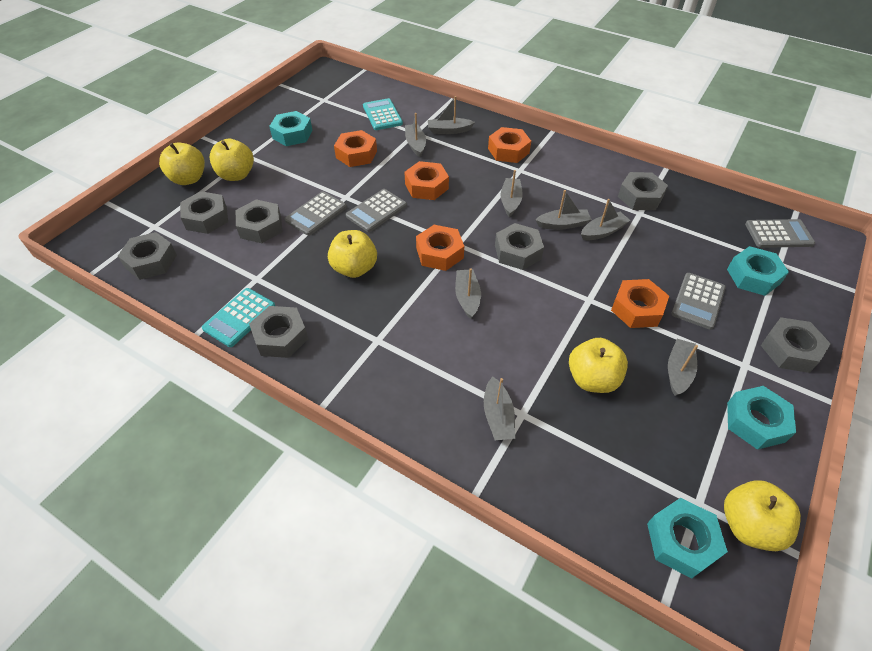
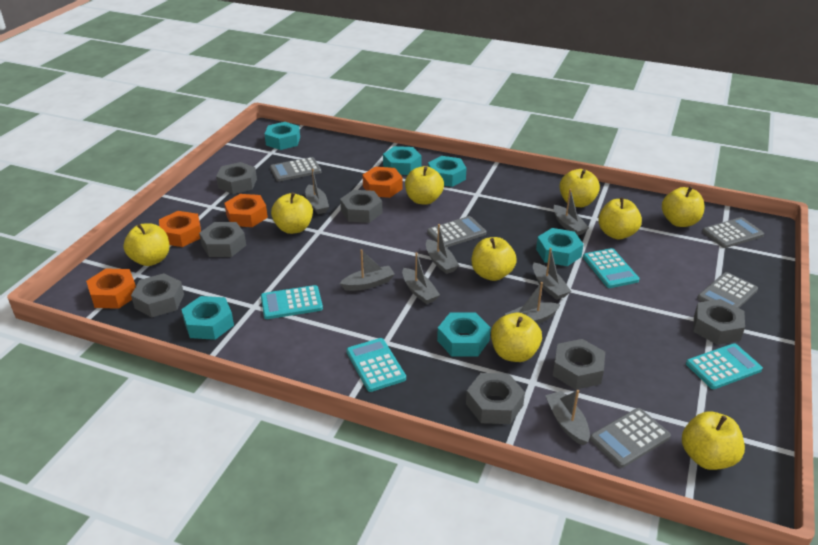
grey calculator: 4 -> 5
orange nut: 5 -> 4
turquoise calculator: 2 -> 4
turquoise nut: 4 -> 6
yellow apple: 5 -> 9

